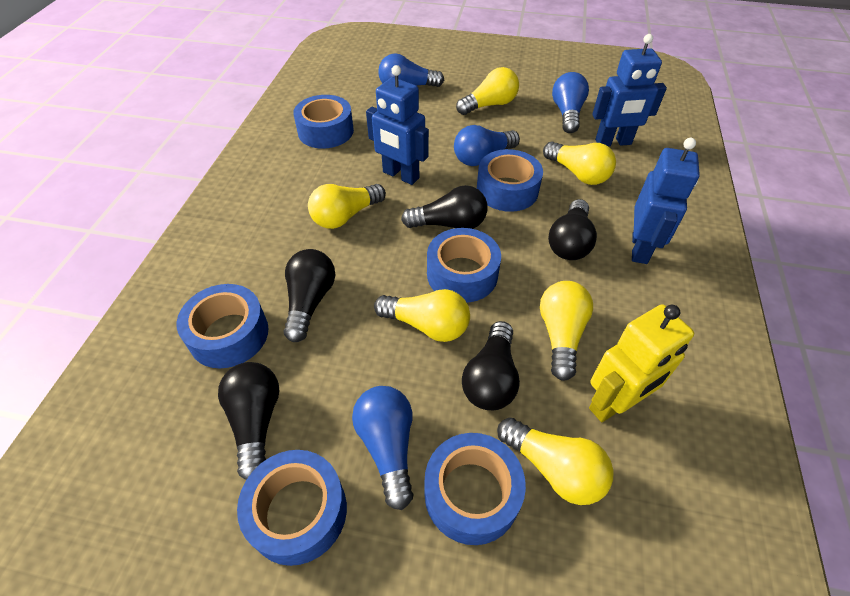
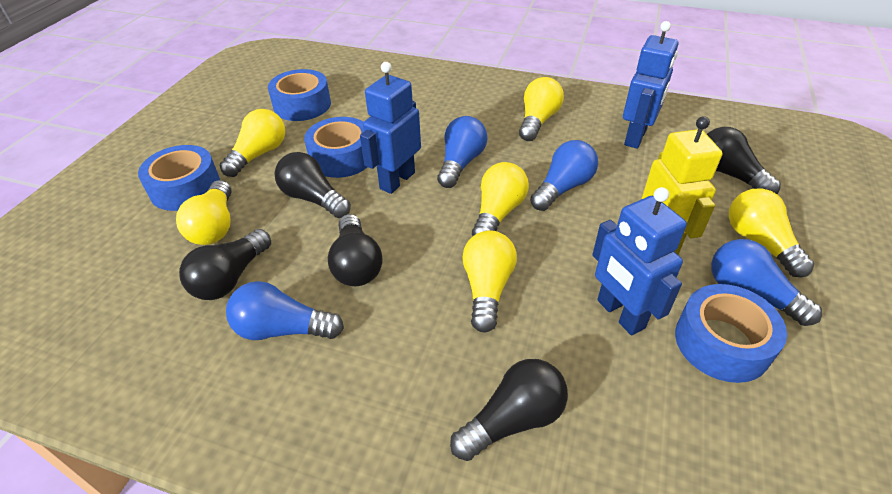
blue tape: 6 -> 4

